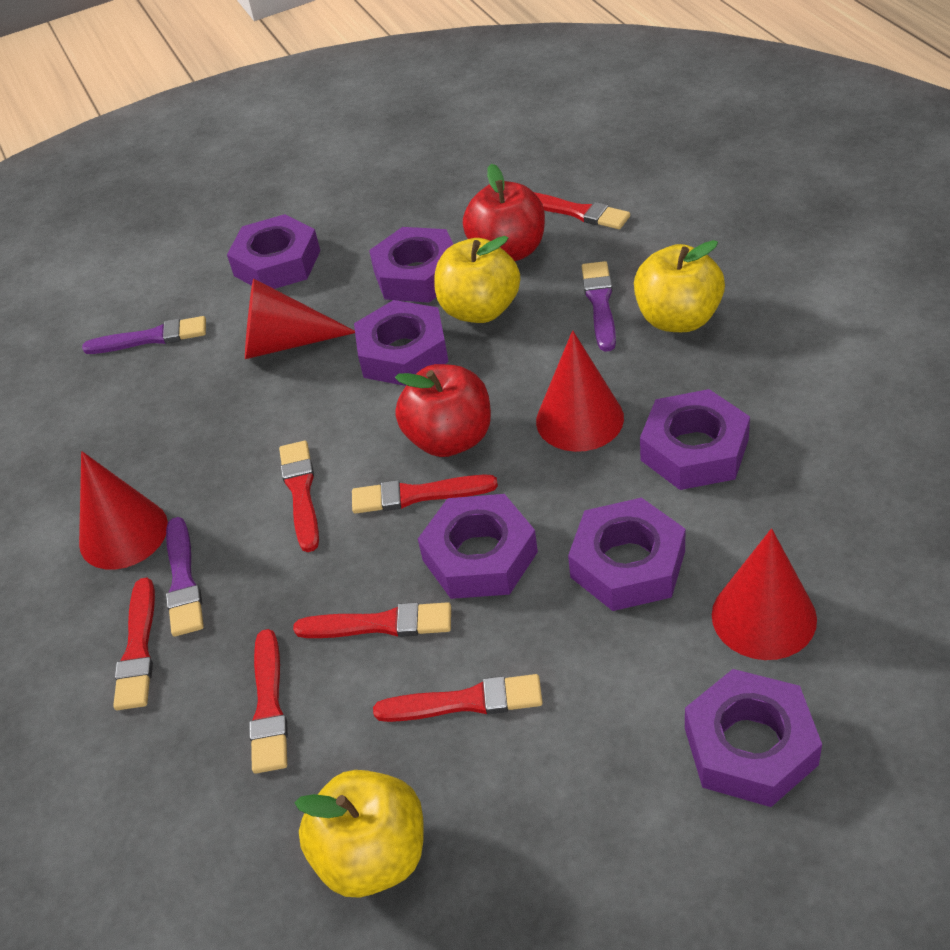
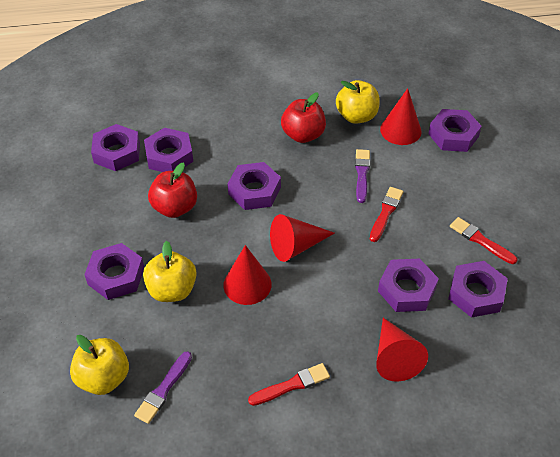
purple brush: 3 -> 2
red brush: 7 -> 3

